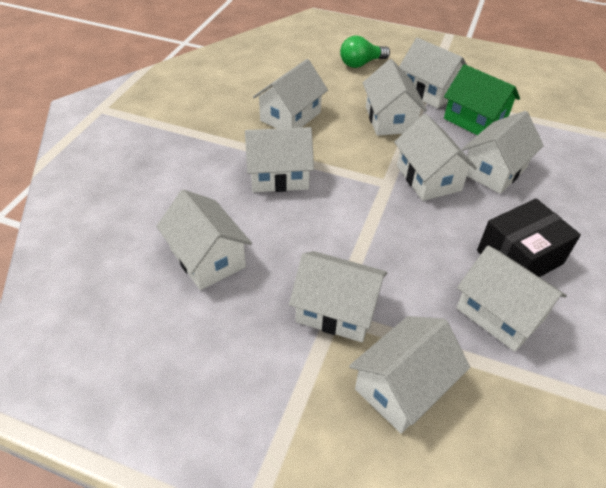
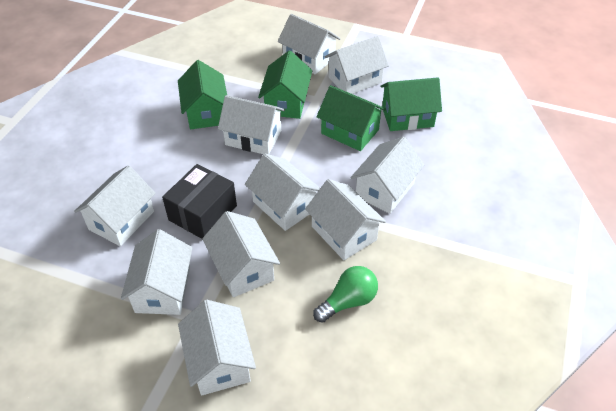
green house: 1 -> 4

